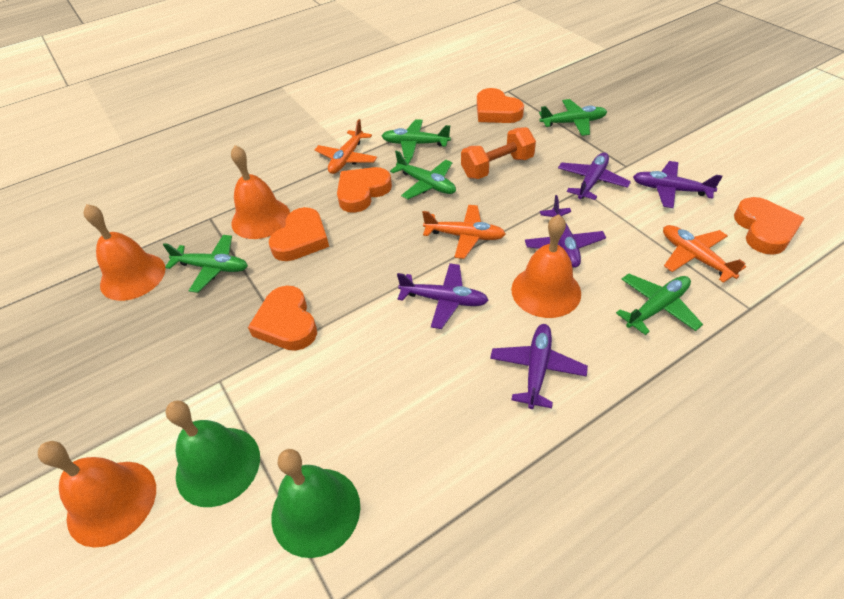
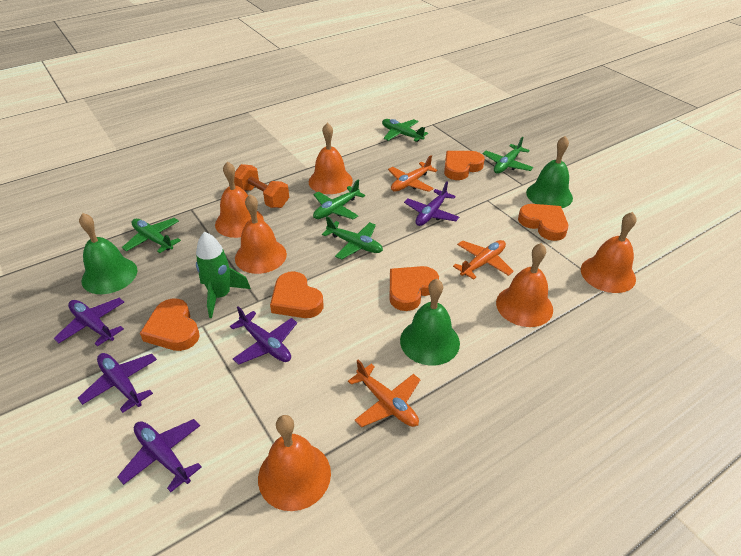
green bell: 2 -> 3
green rocket: 0 -> 1
orange bell: 4 -> 6

